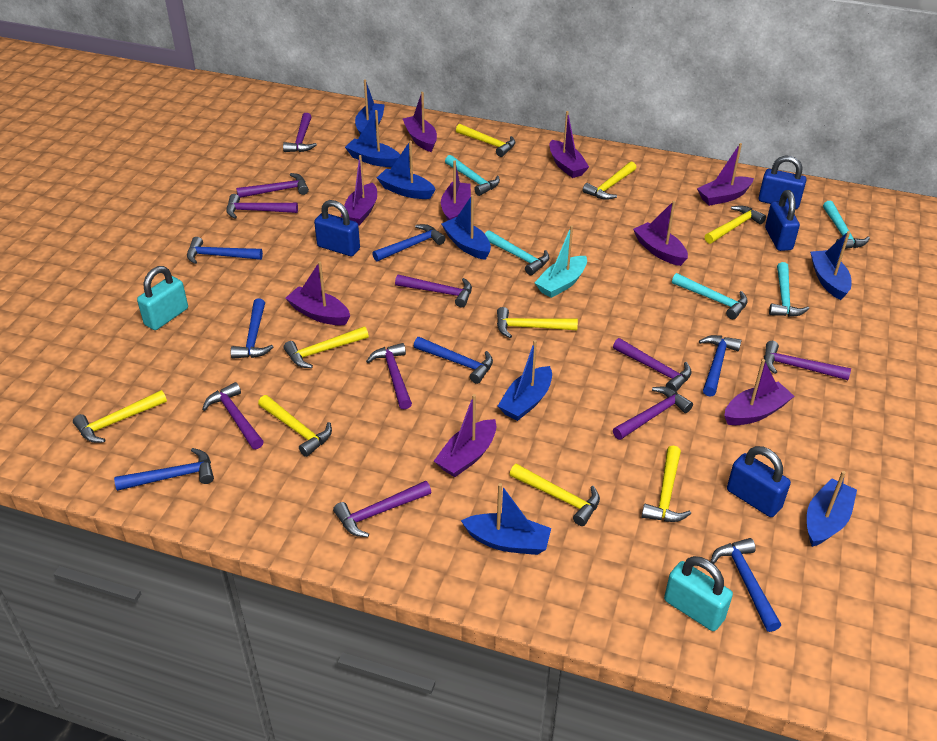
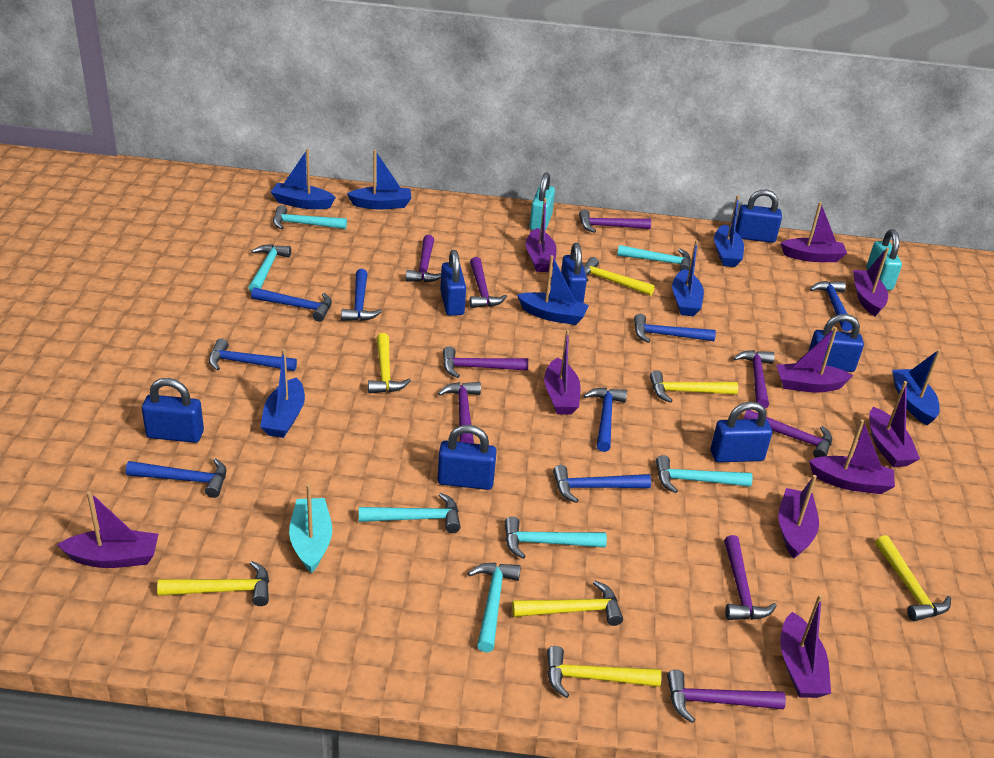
blue boat: 8 -> 7
blue hammer: 7 -> 8
blue padlock: 4 -> 7
purple boat: 9 -> 10
purple hammer: 10 -> 9
turquoise hammer: 5 -> 7
yellow hammer: 9 -> 7

